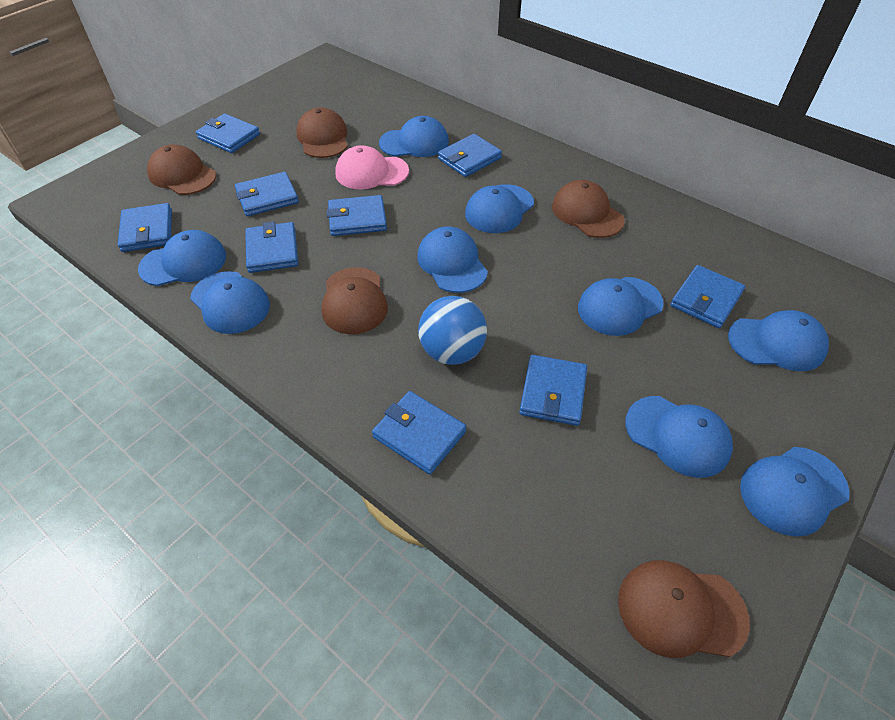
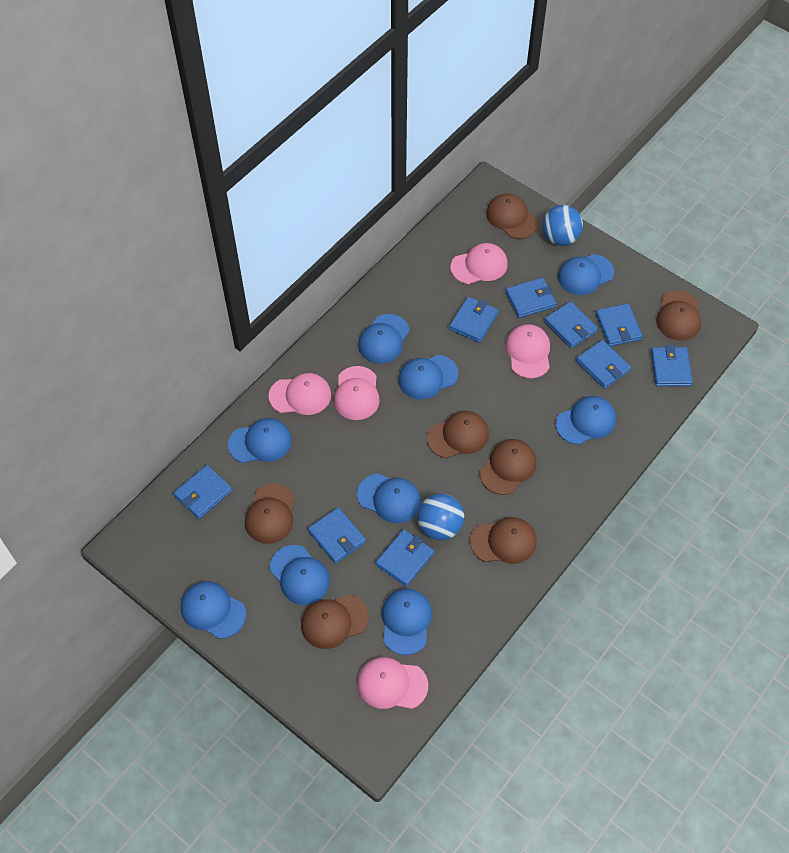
blue ball: 1 -> 2
brown cap: 5 -> 7
pink cap: 1 -> 5

